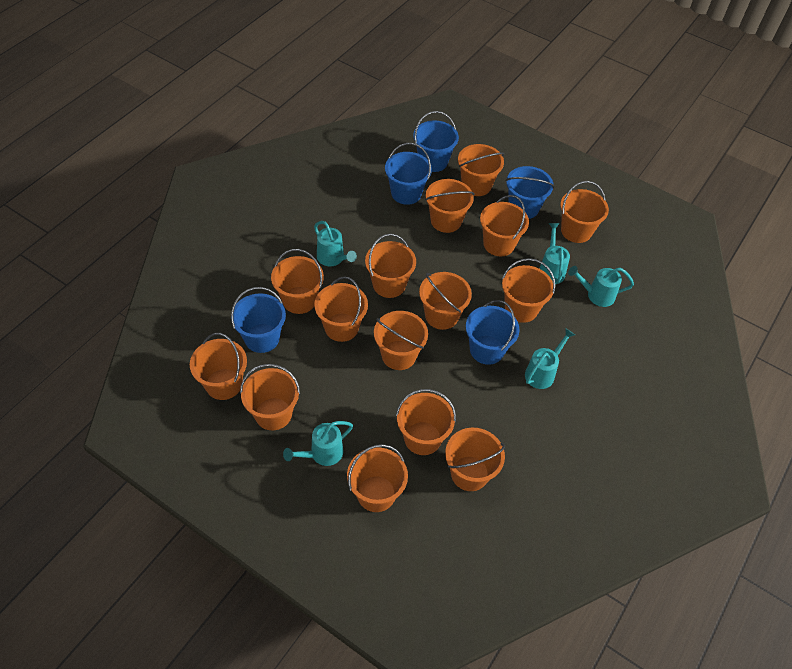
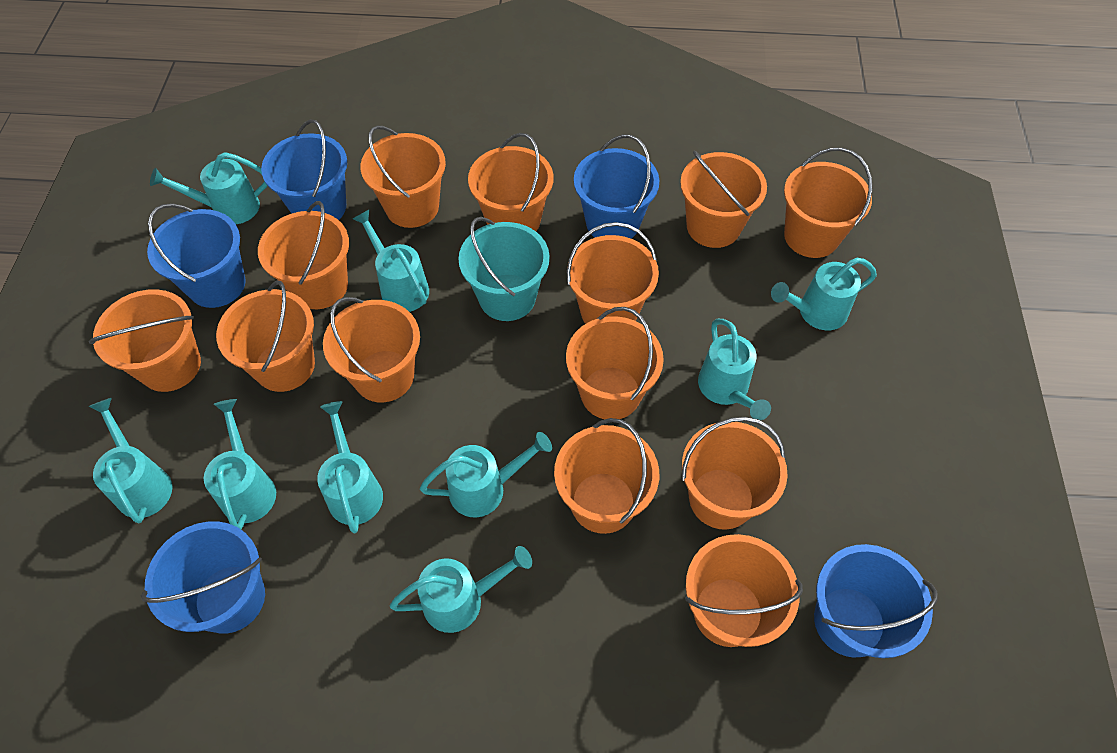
orange bucket: 15 -> 13
turquoise bucket: 0 -> 1
turquoise watering can: 5 -> 9

